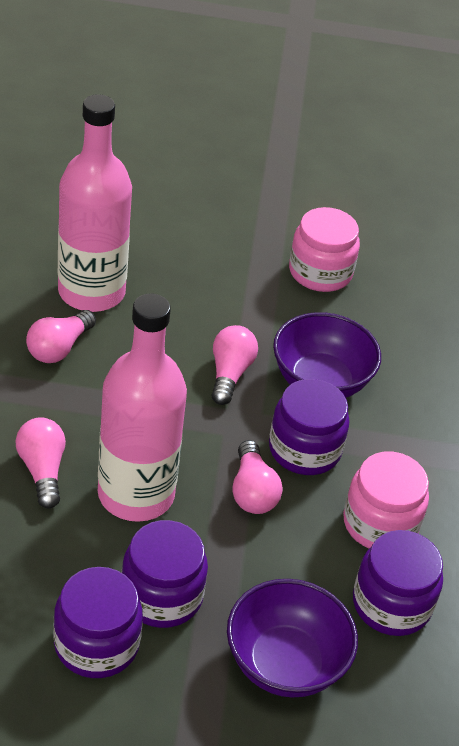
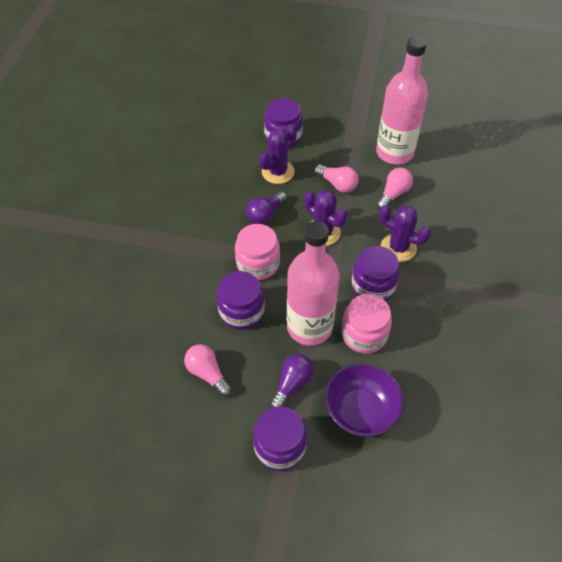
pink light bulb: 4 -> 3
purple bowl: 2 -> 1
purple cactus: 0 -> 3
purple light bulb: 0 -> 2

